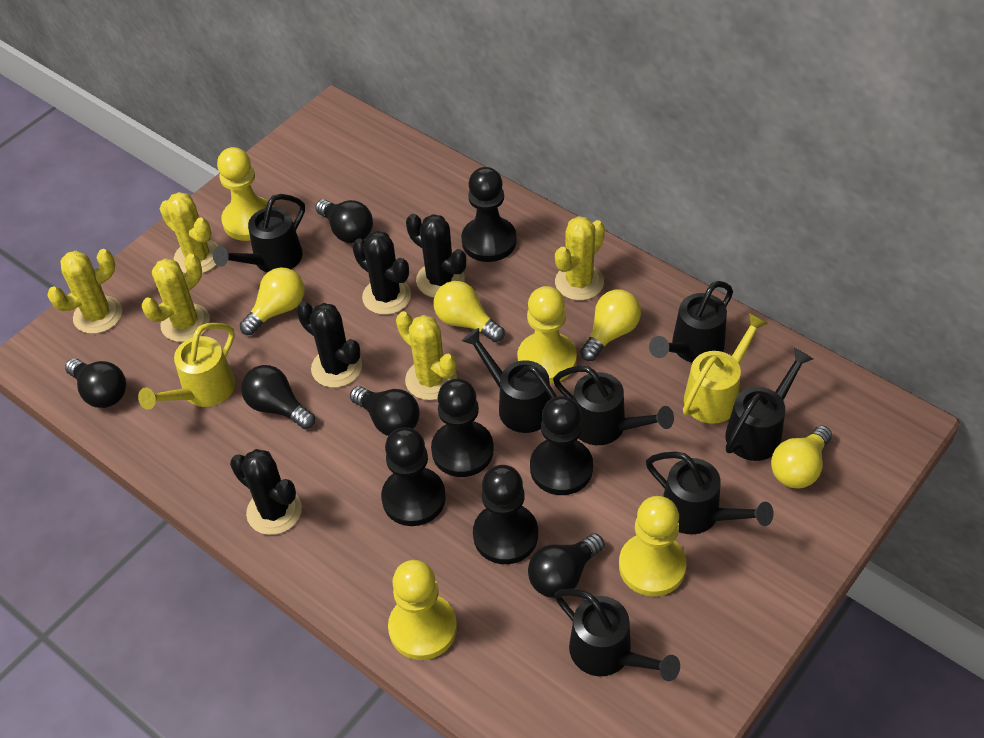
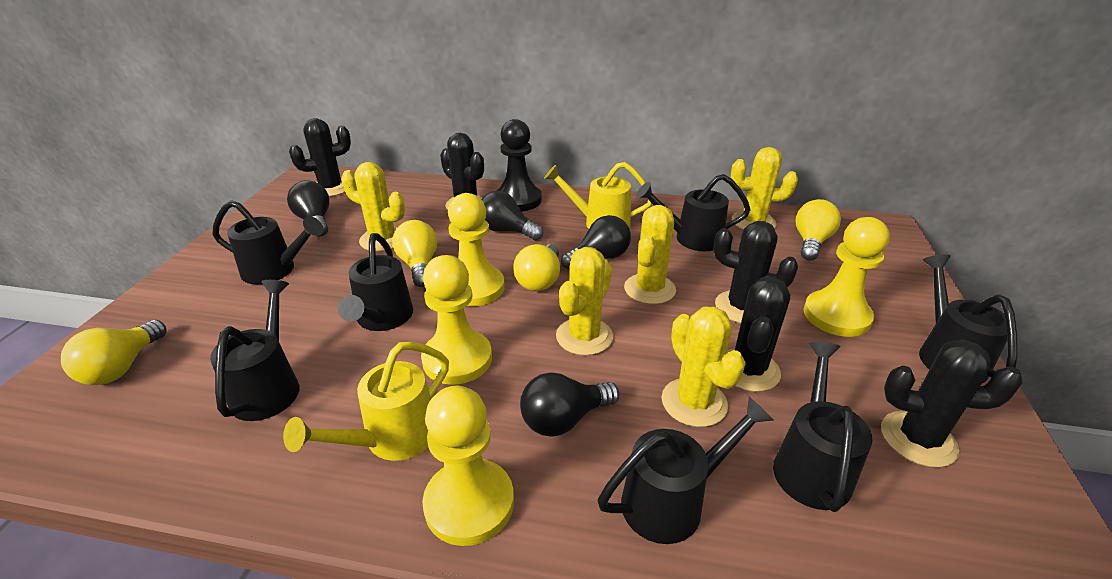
black cactus: 4 -> 5
black light bulb: 5 -> 4
black pawn: 5 -> 1

